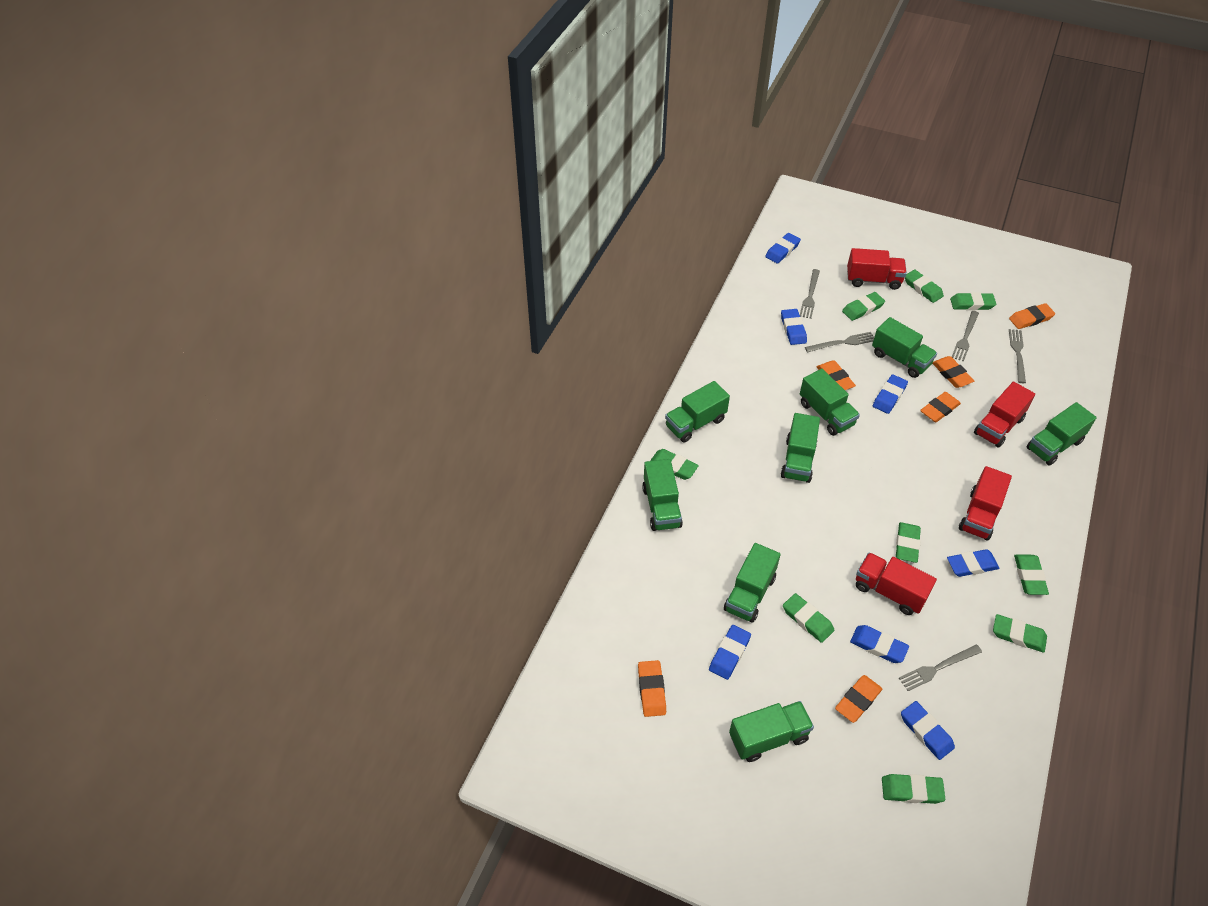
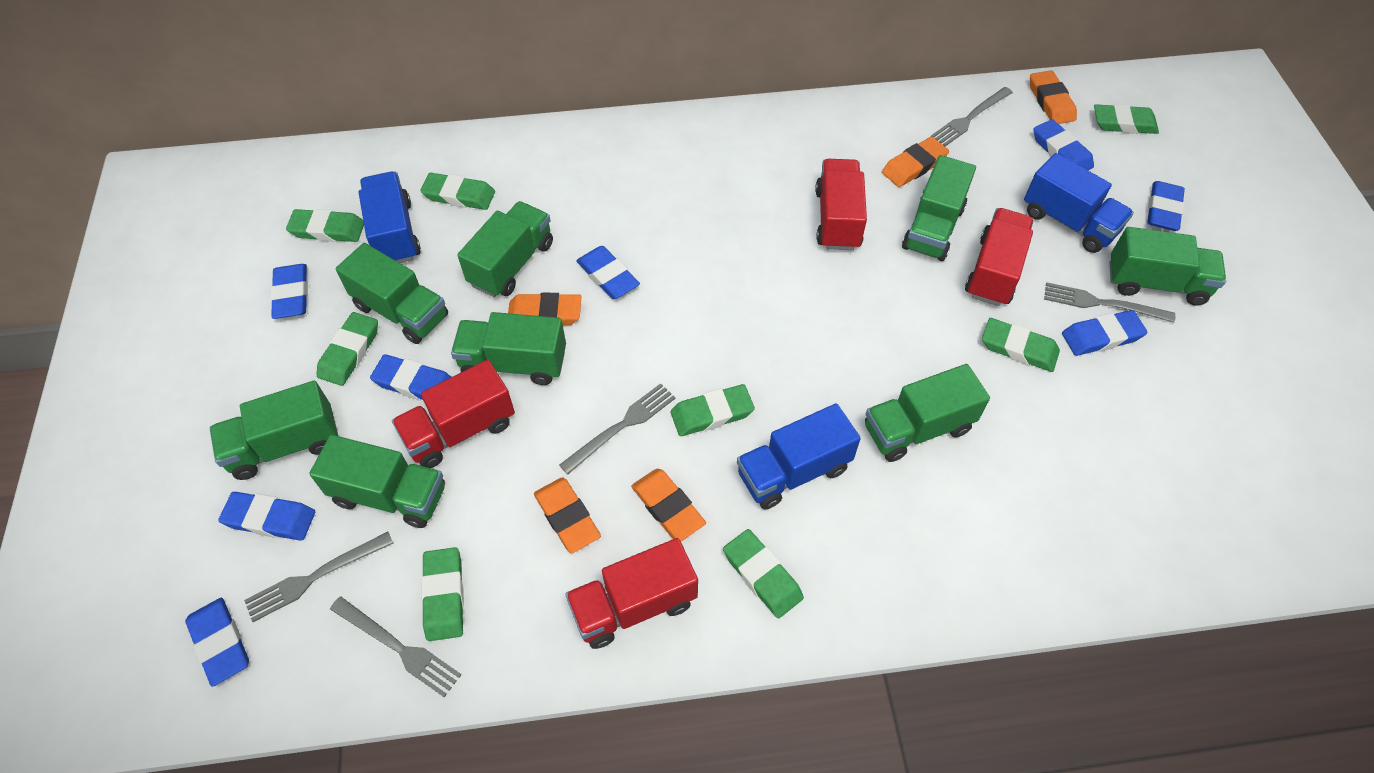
blue eraser: 7 -> 8
blue truck: 0 -> 3
green eraser: 9 -> 8
orange eraser: 6 -> 5

